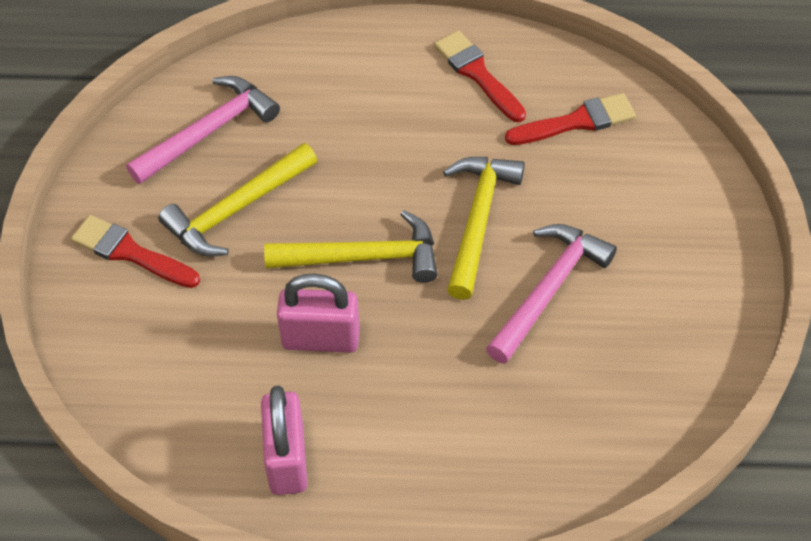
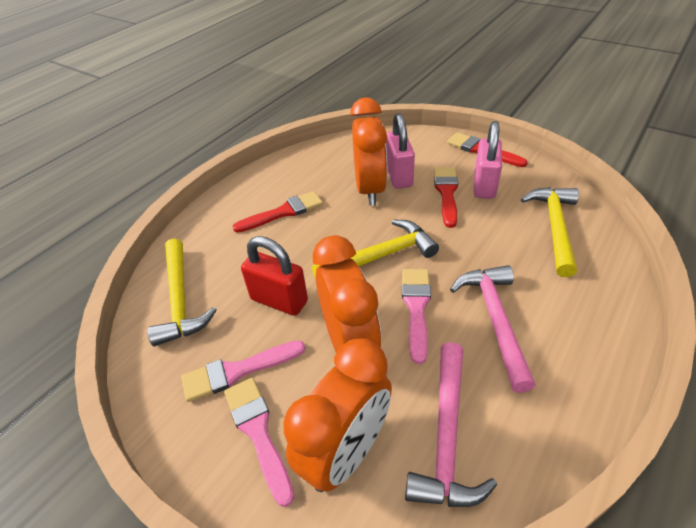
orange clock: 0 -> 3
pink brush: 0 -> 3
red padlock: 0 -> 1

